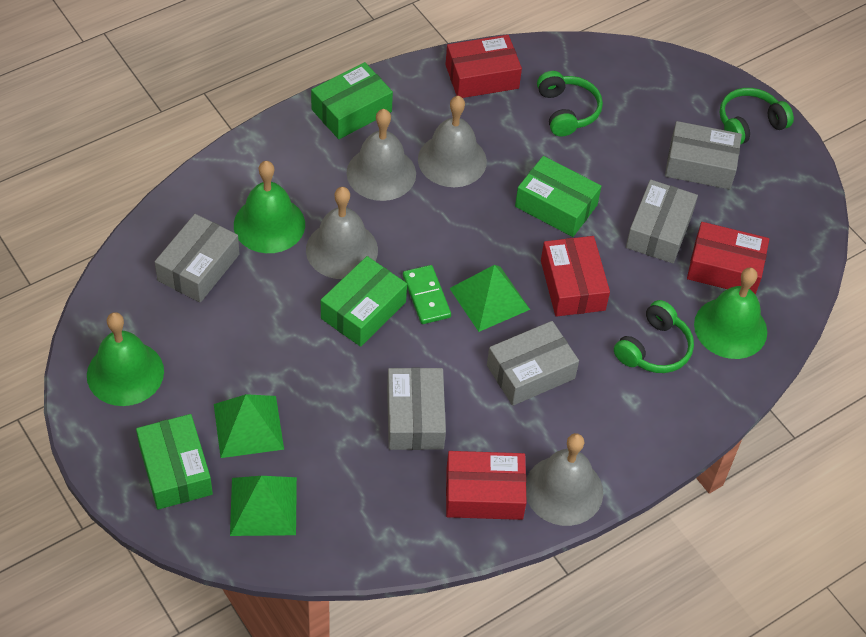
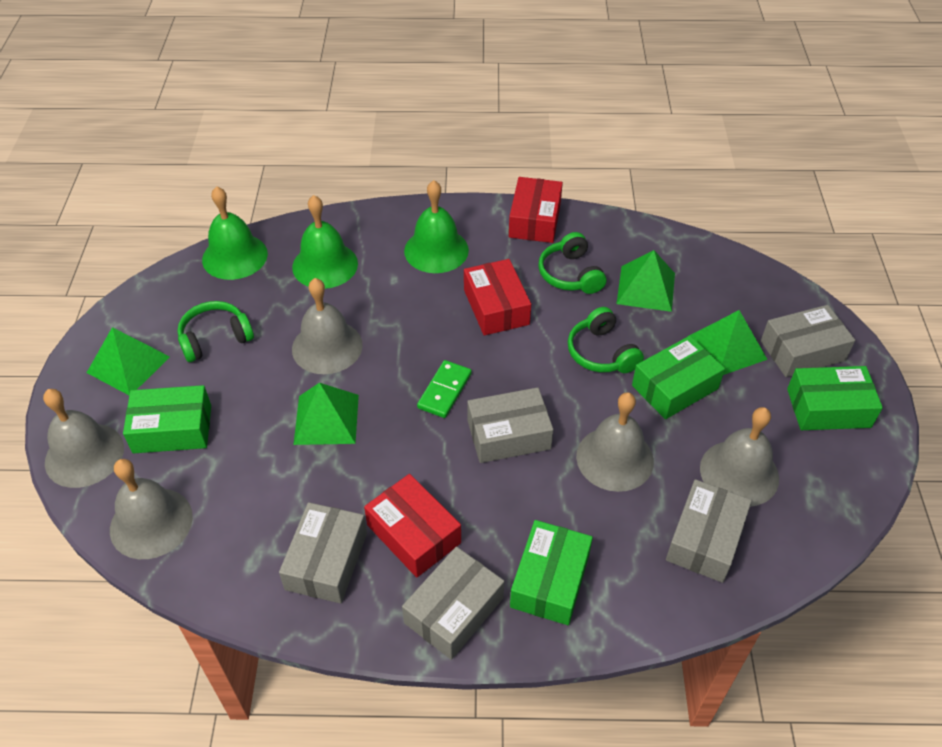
green pyramid: 3 -> 4
grey bell: 4 -> 5
red box: 4 -> 3

